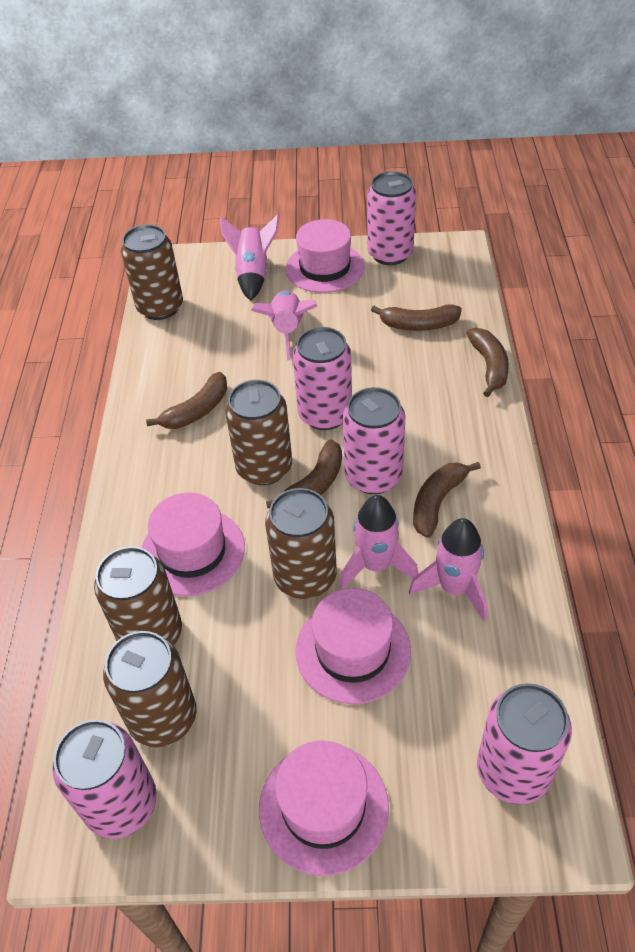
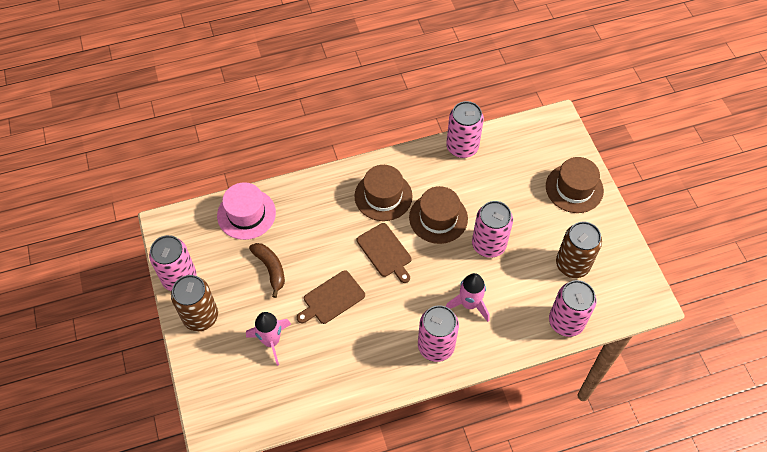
brown banana: 5 -> 1
brown can: 5 -> 2
brown cutting board: 0 -> 2
brown hat: 0 -> 3
pink hat: 4 -> 1
pink rocket: 4 -> 2

